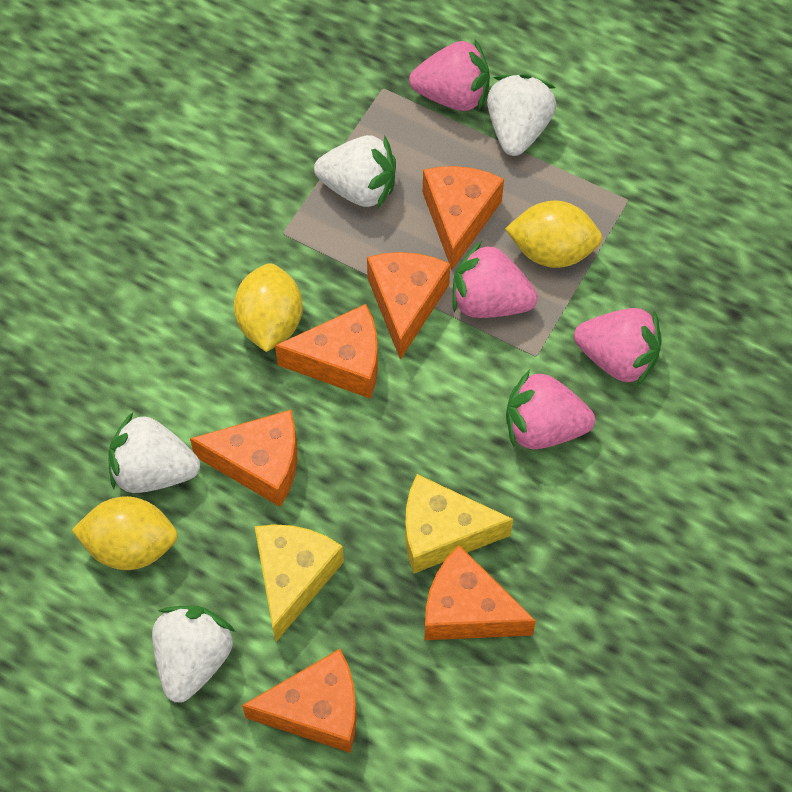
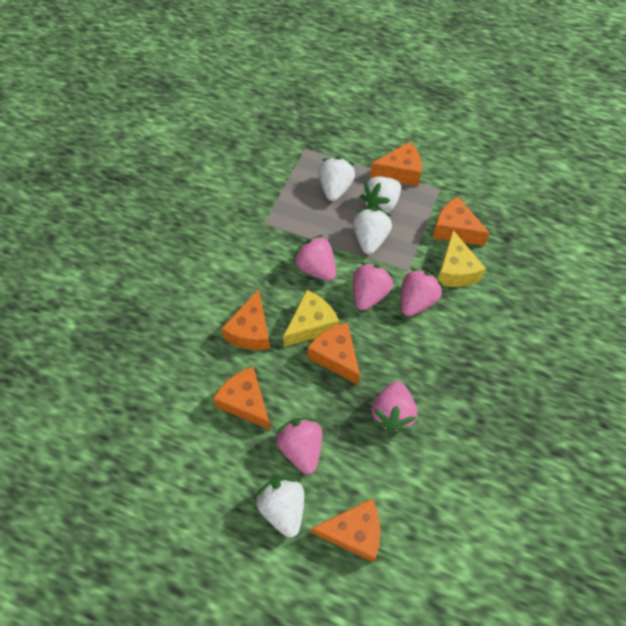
pink strawberry: 4 -> 5
yellow lemon: 3 -> 0

